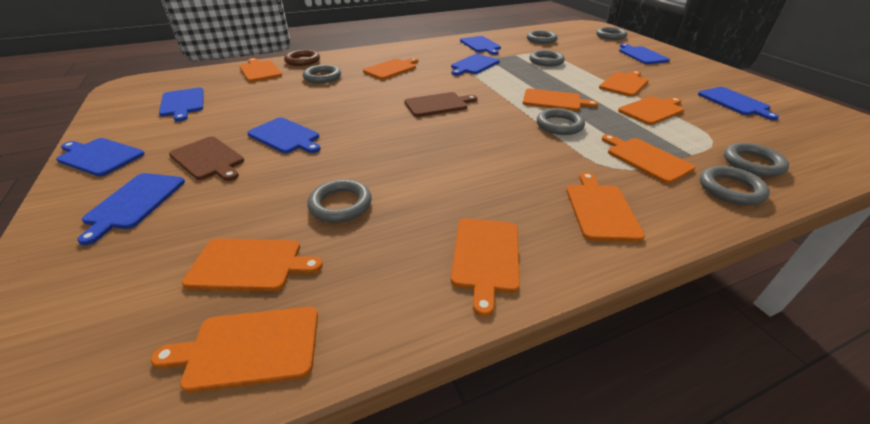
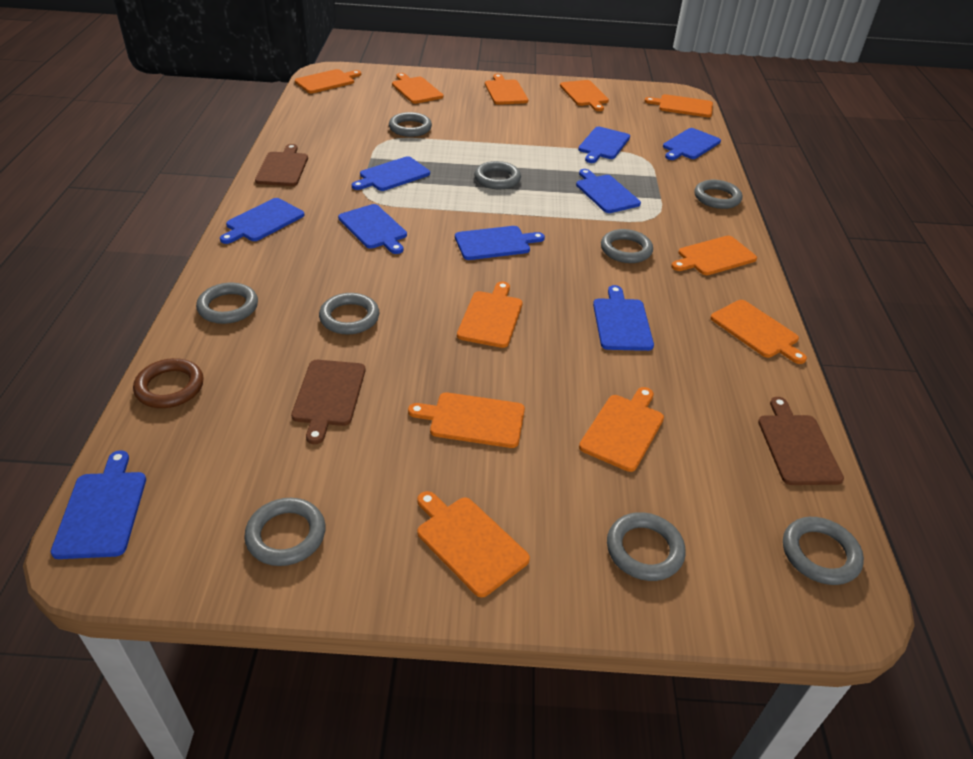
blue cutting board: 8 -> 9
brown cutting board: 2 -> 3
grey ring: 8 -> 9
orange cutting board: 10 -> 11

